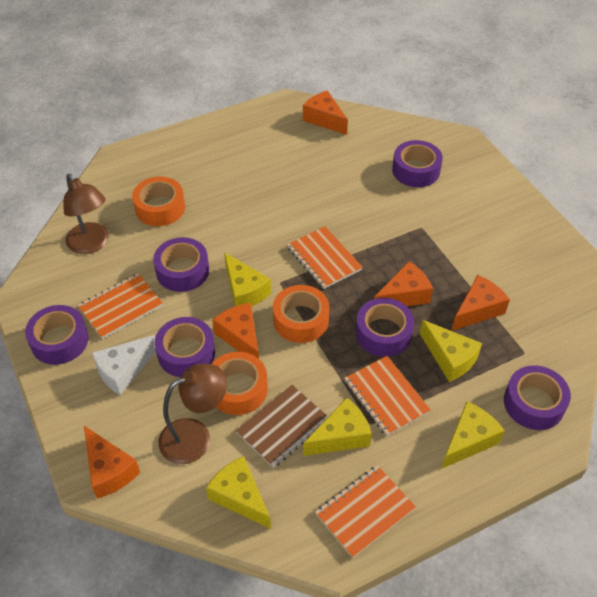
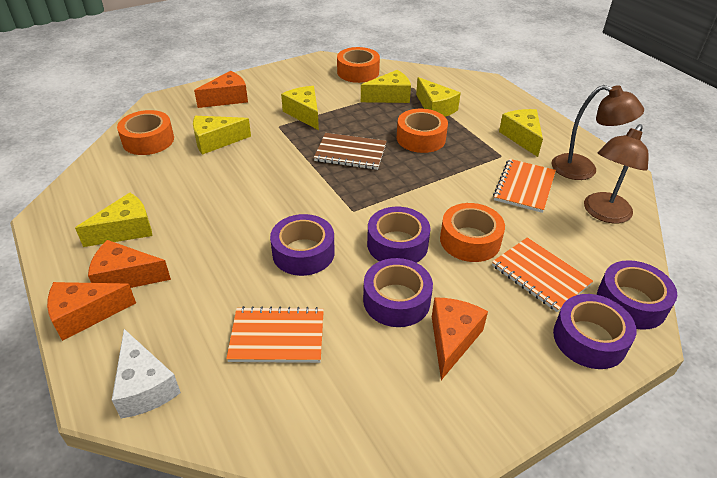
orange cheese: 5 -> 4
orange notebook: 4 -> 3
orange tape: 3 -> 4
purple tape: 6 -> 5
yellow cheese: 5 -> 6

